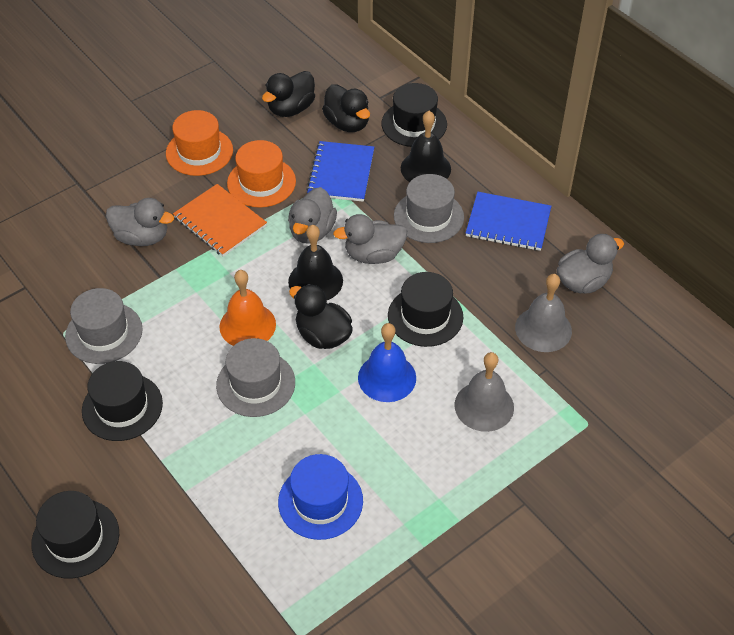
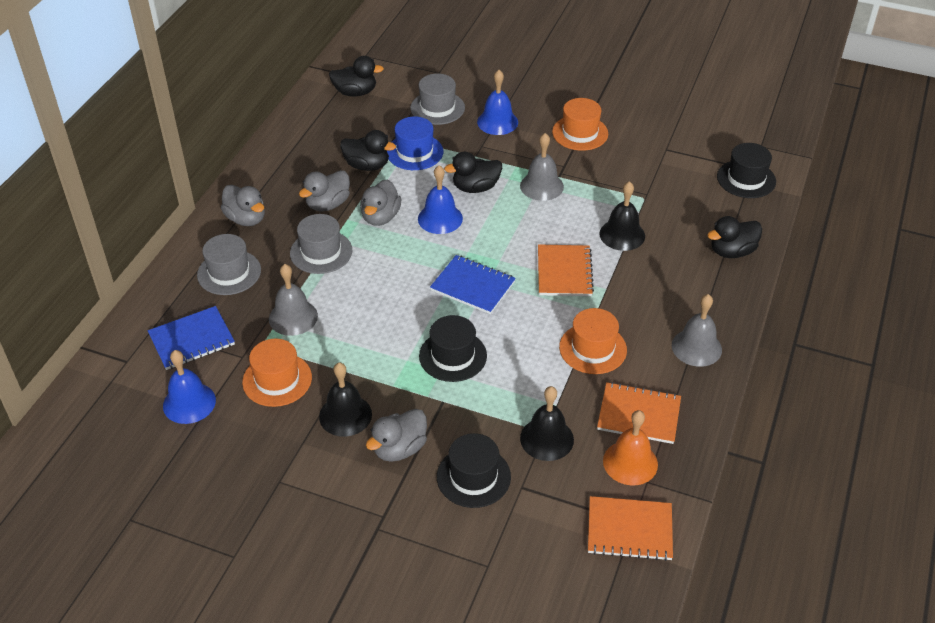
black bell: 2 -> 3
black duck: 3 -> 4
black hat: 4 -> 3
blue bell: 1 -> 3
grey bell: 2 -> 3
orange hat: 2 -> 3
orange notebook: 1 -> 3

